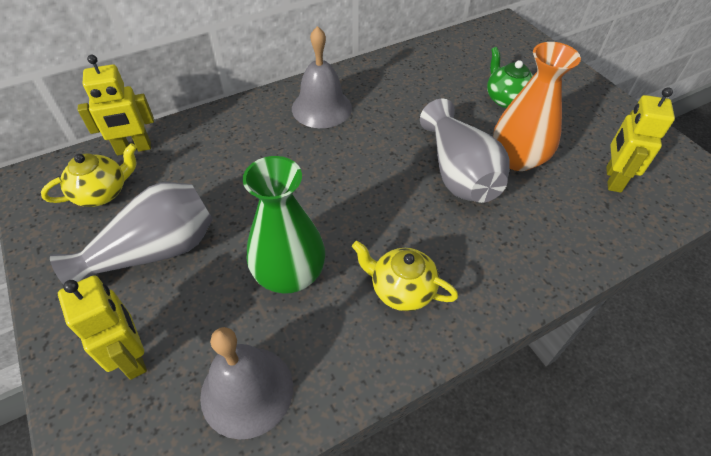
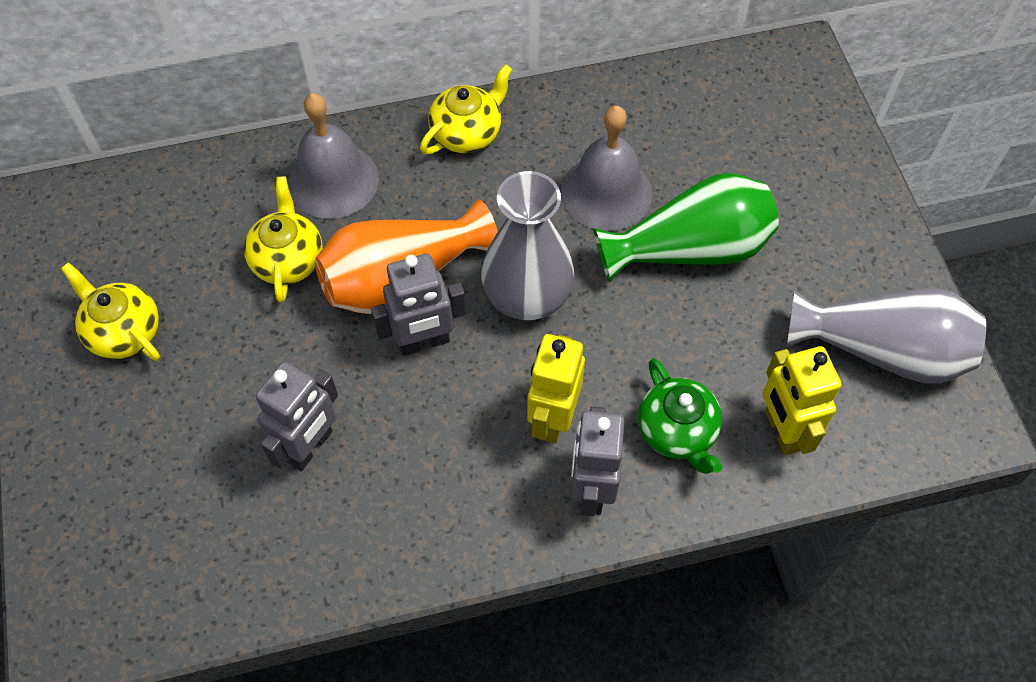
grey robot: 0 -> 3
yellow robot: 3 -> 2
yellow teapot: 2 -> 3

